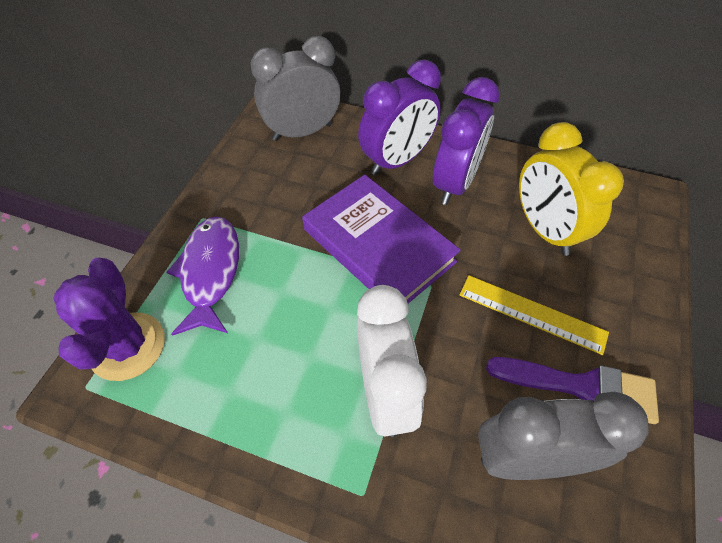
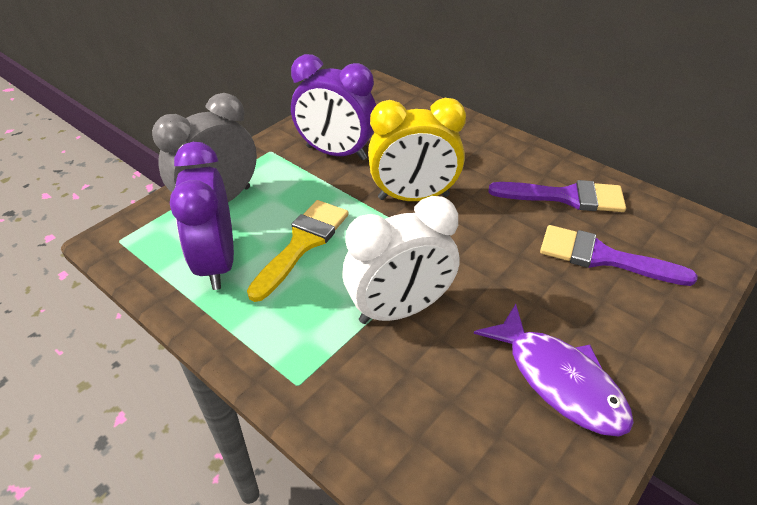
grey clock: 2 -> 1
purple book: 1 -> 0
purple brush: 1 -> 2
purple cactus: 1 -> 0
yellow brush: 0 -> 1
yellow ruler: 1 -> 0

